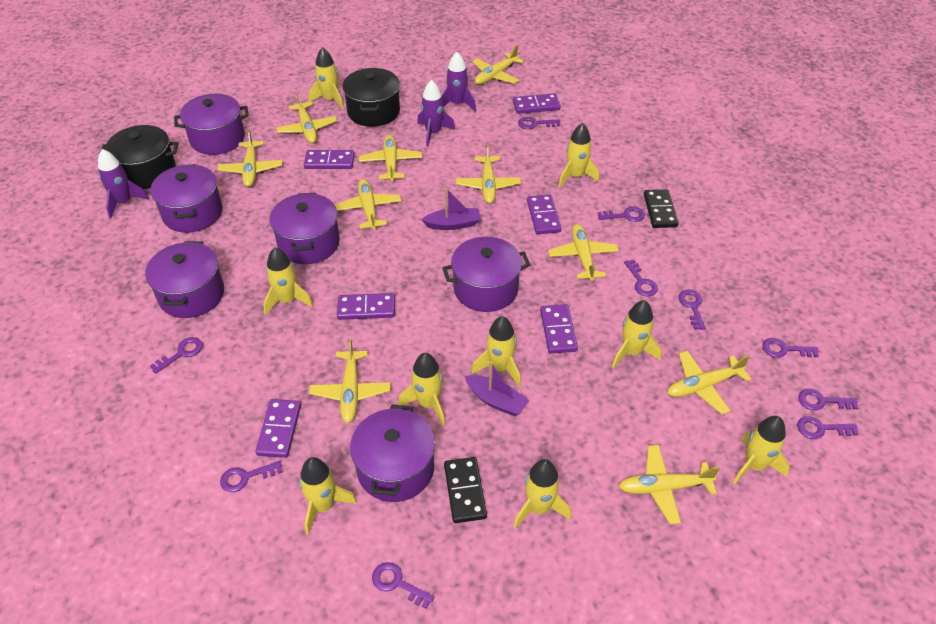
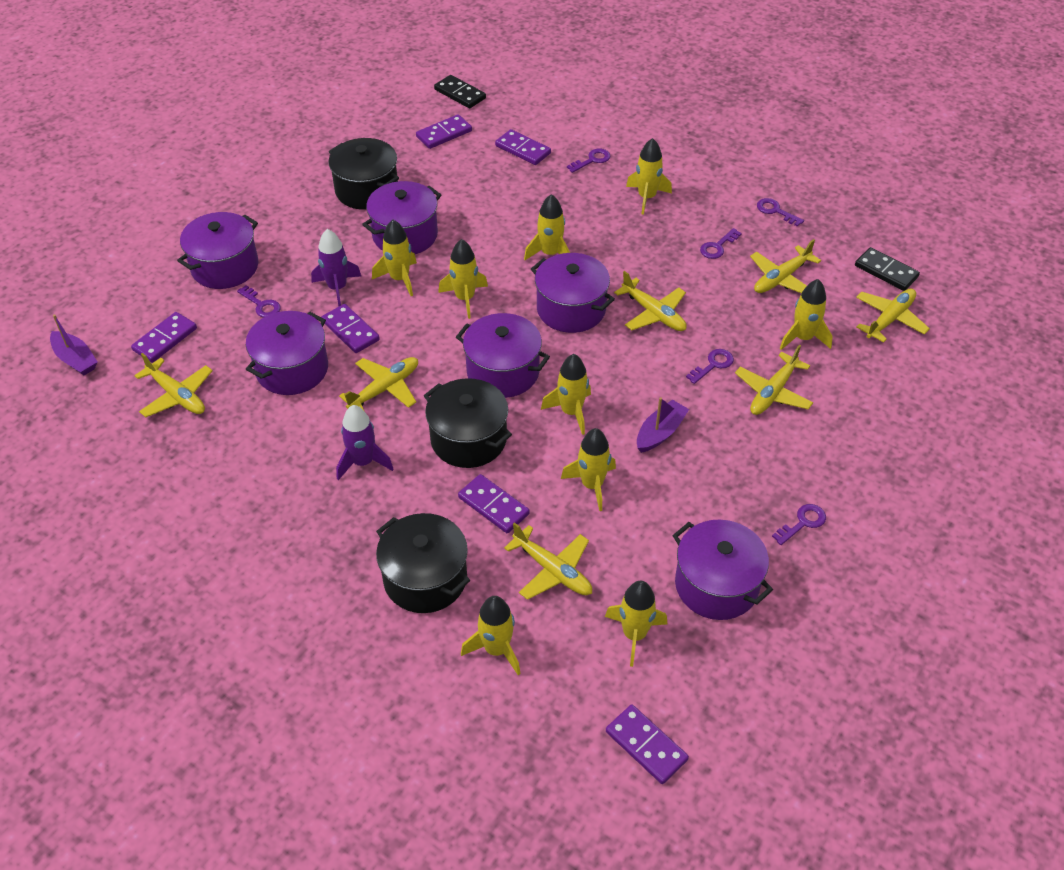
black pot: 2 -> 3
purple key: 10 -> 6
purple rocket: 3 -> 2
yellow plane: 10 -> 7

